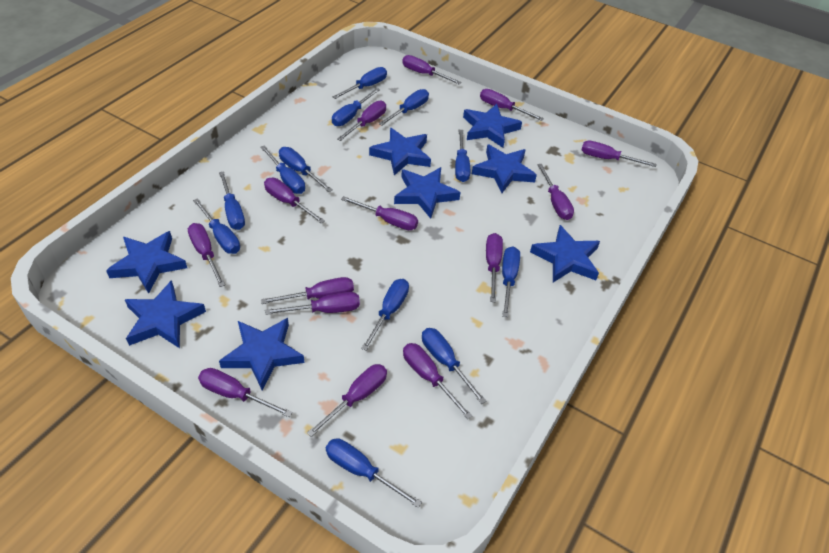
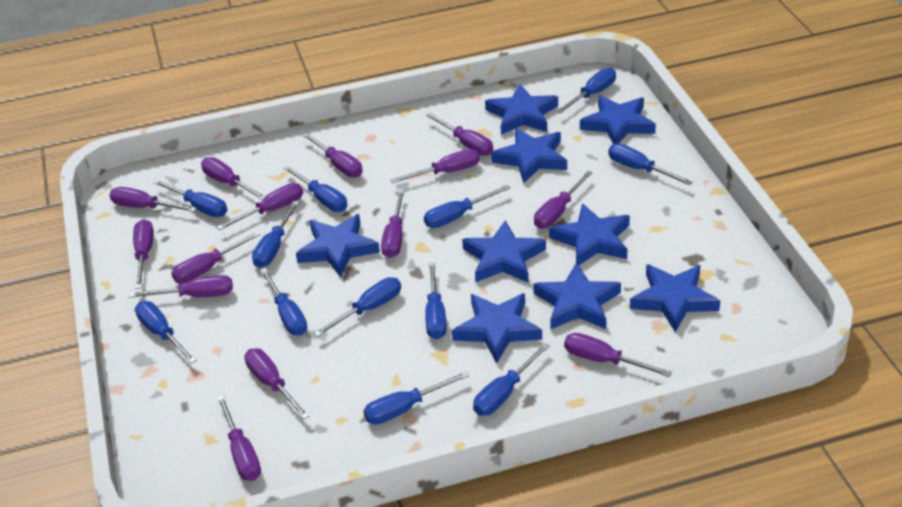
blue star: 8 -> 9

